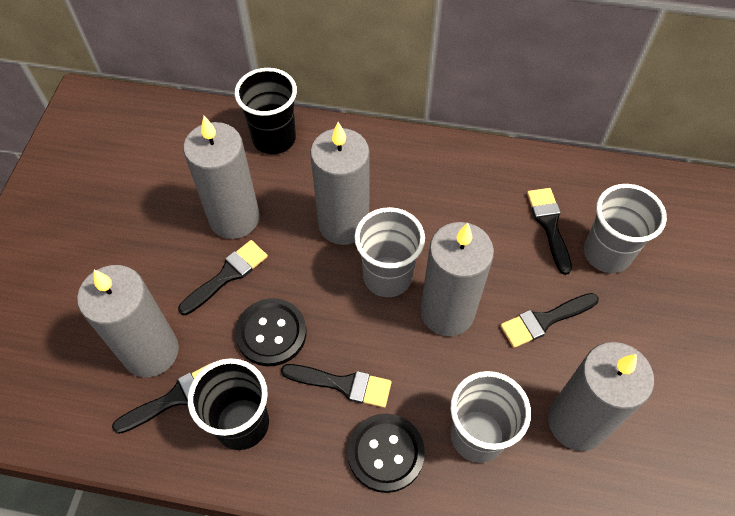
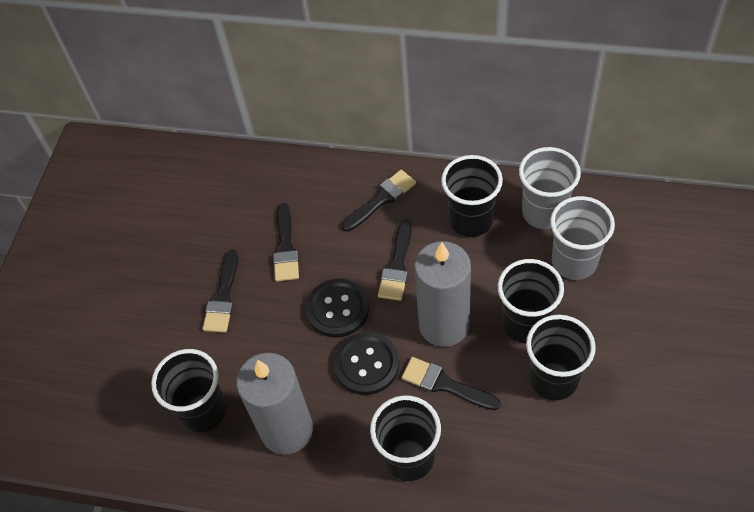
black cup: 2 -> 5
grey candle: 5 -> 2
grey cup: 3 -> 2

